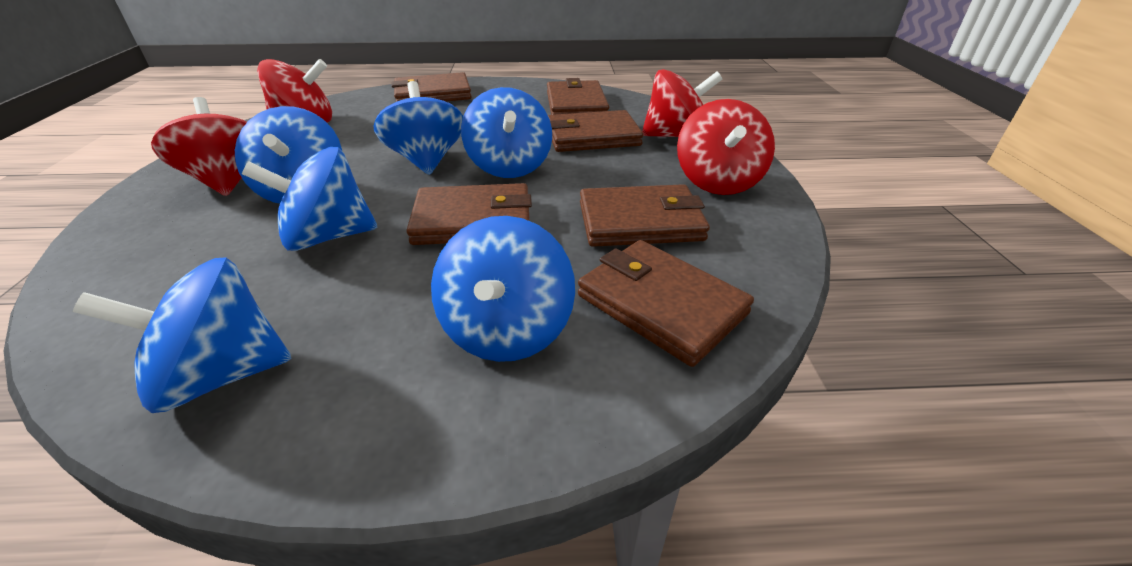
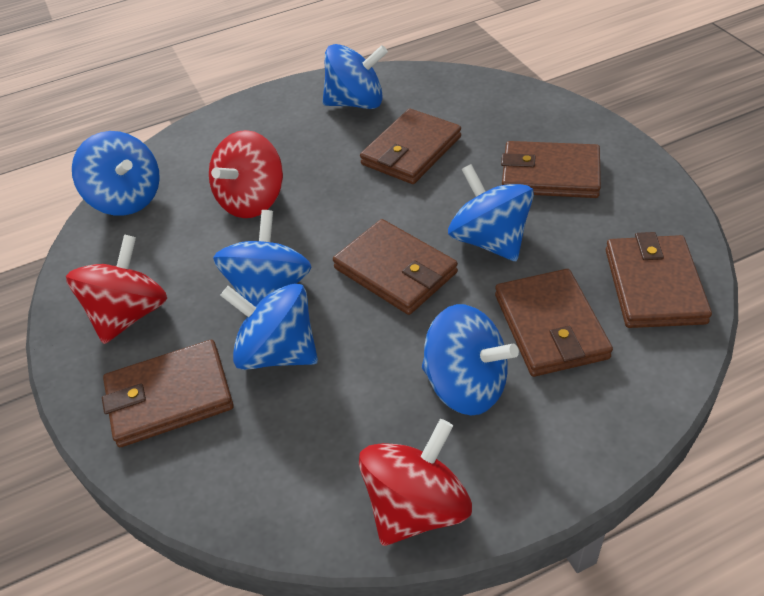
red spinning top: 4 -> 3

